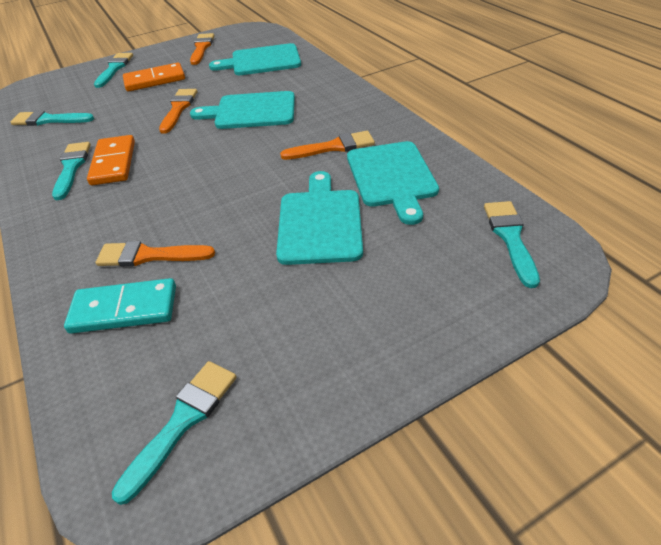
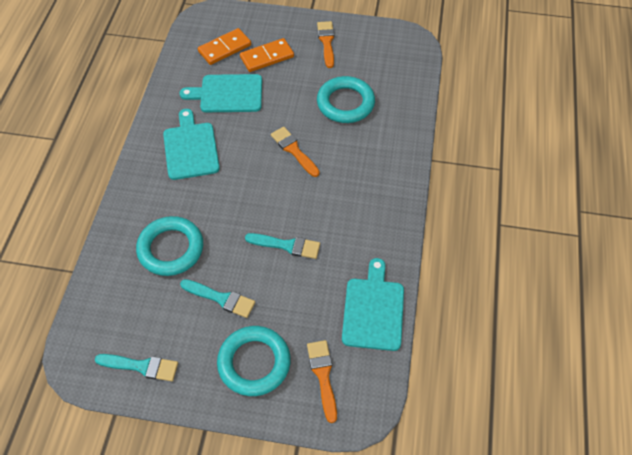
orange brush: 4 -> 3
turquoise brush: 5 -> 3
turquoise cutting board: 4 -> 3
turquoise domino: 1 -> 0
turquoise ring: 0 -> 3

